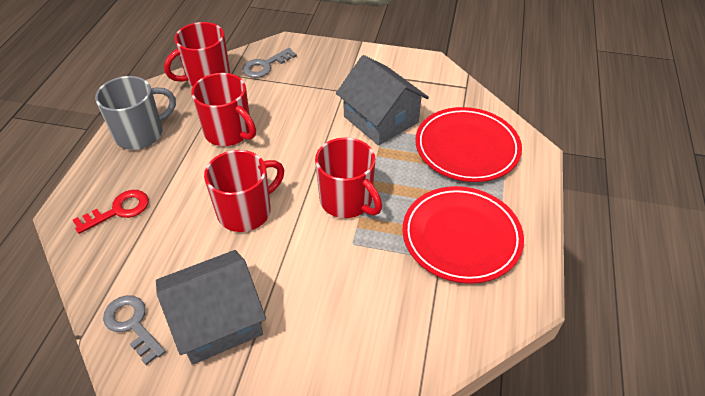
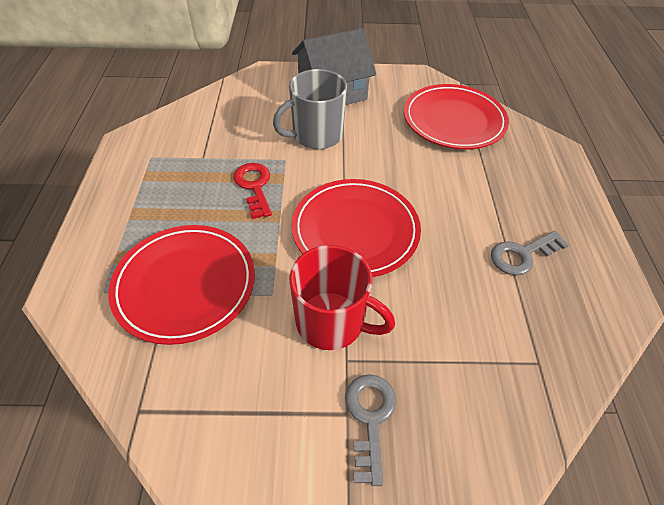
grey house: 2 -> 1
red mug: 4 -> 1
red plate: 2 -> 3

